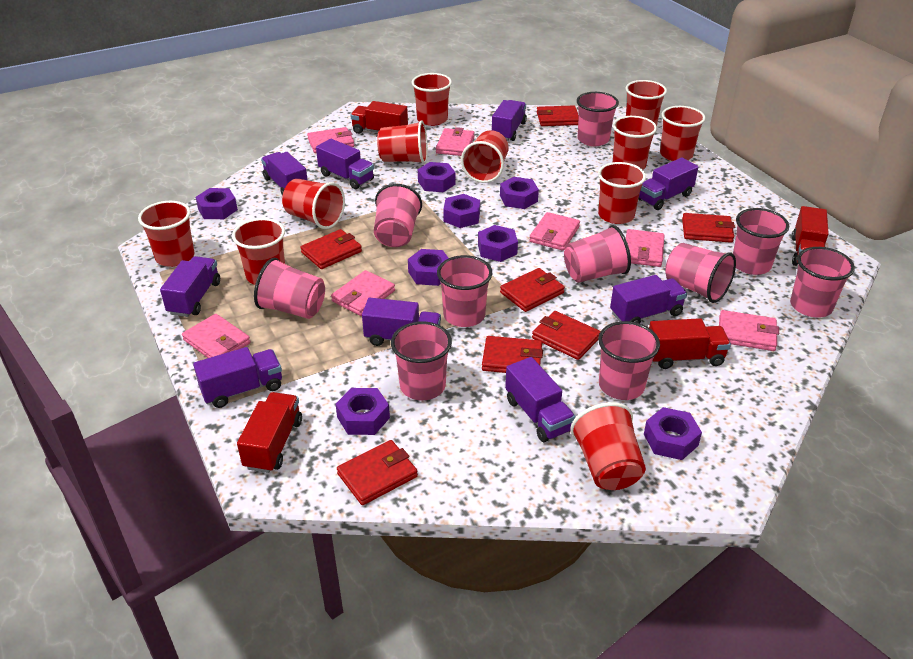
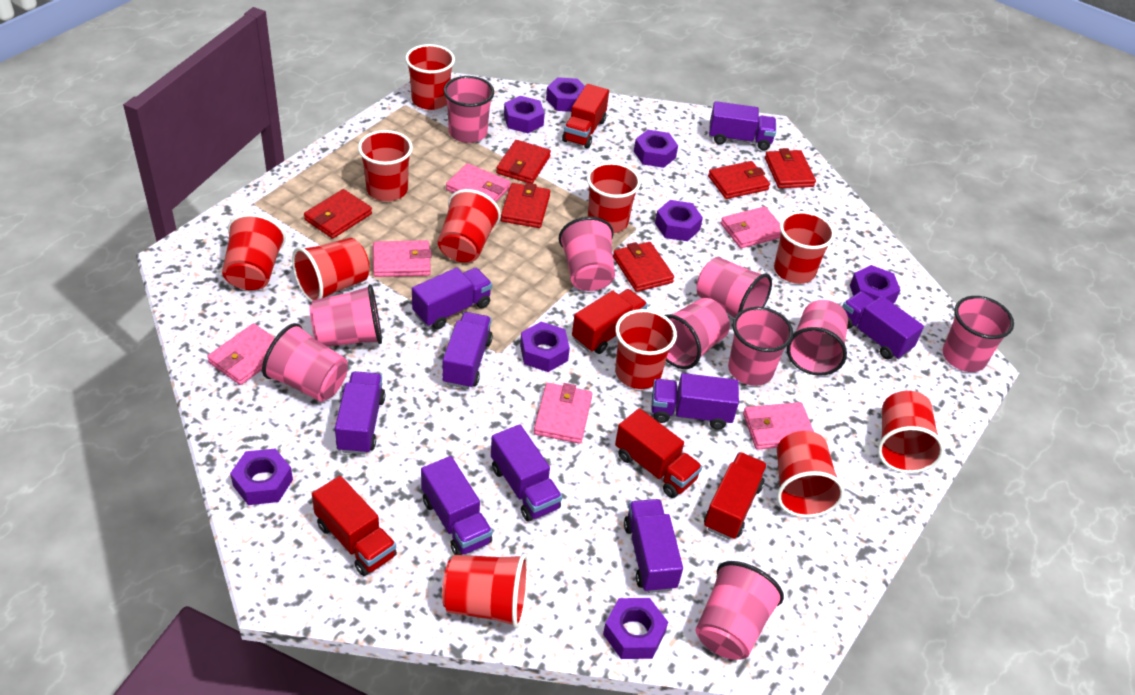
pink wallet: 7 -> 6
red truck: 4 -> 5
red wallet: 7 -> 6

